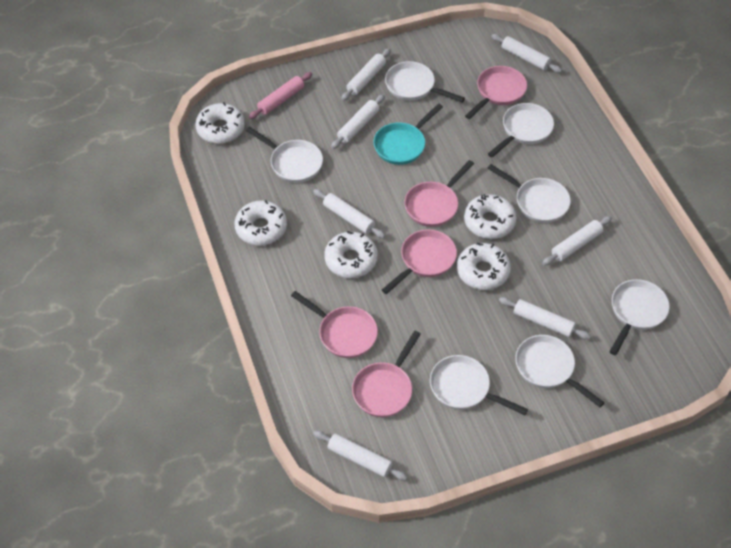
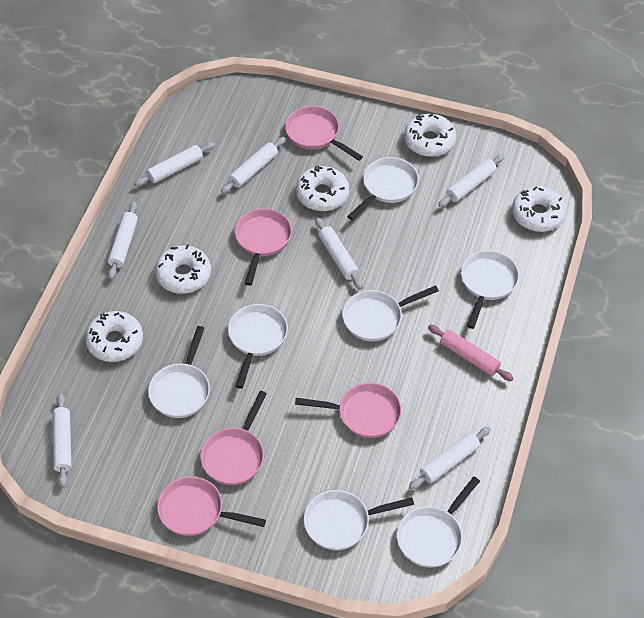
turquoise pan: 1 -> 0

